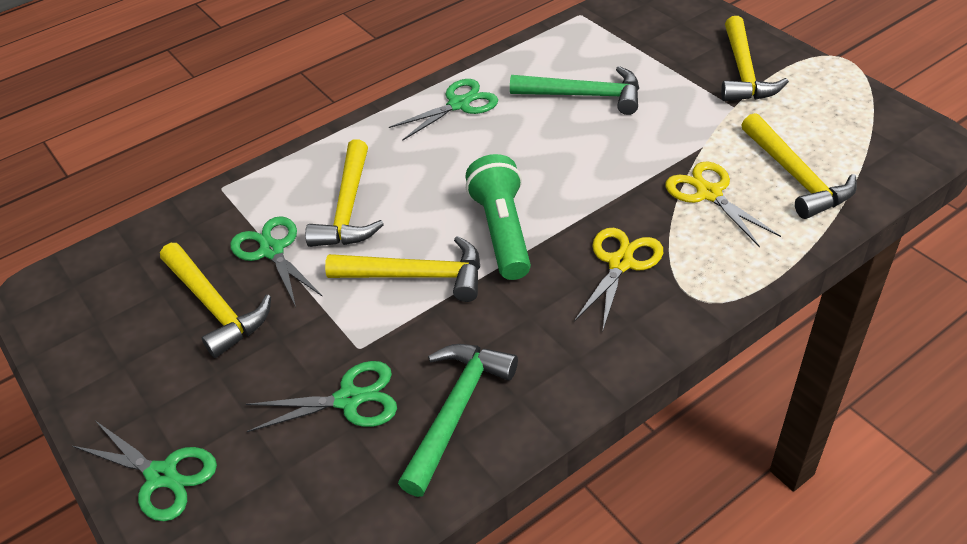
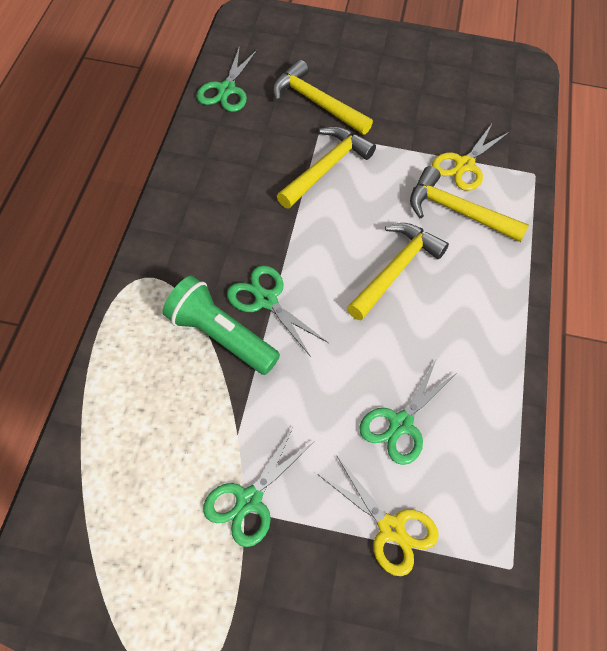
green hammer: 2 -> 0
yellow hammer: 5 -> 4

